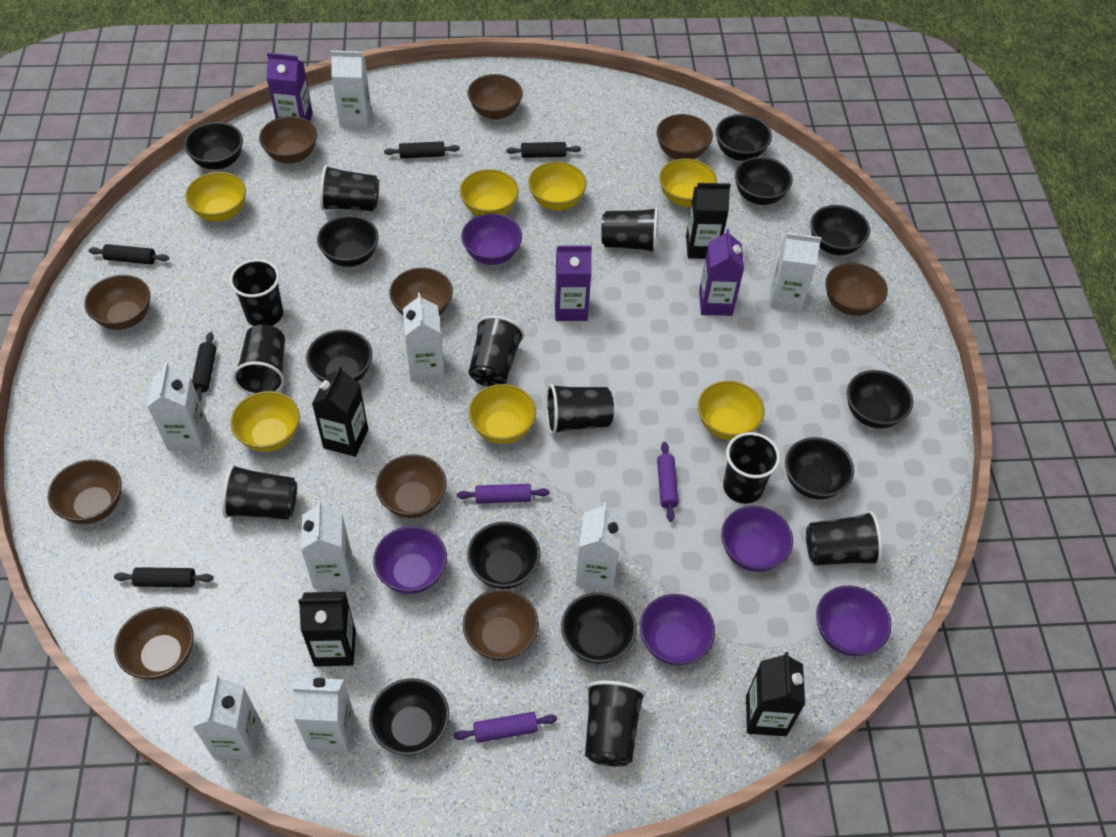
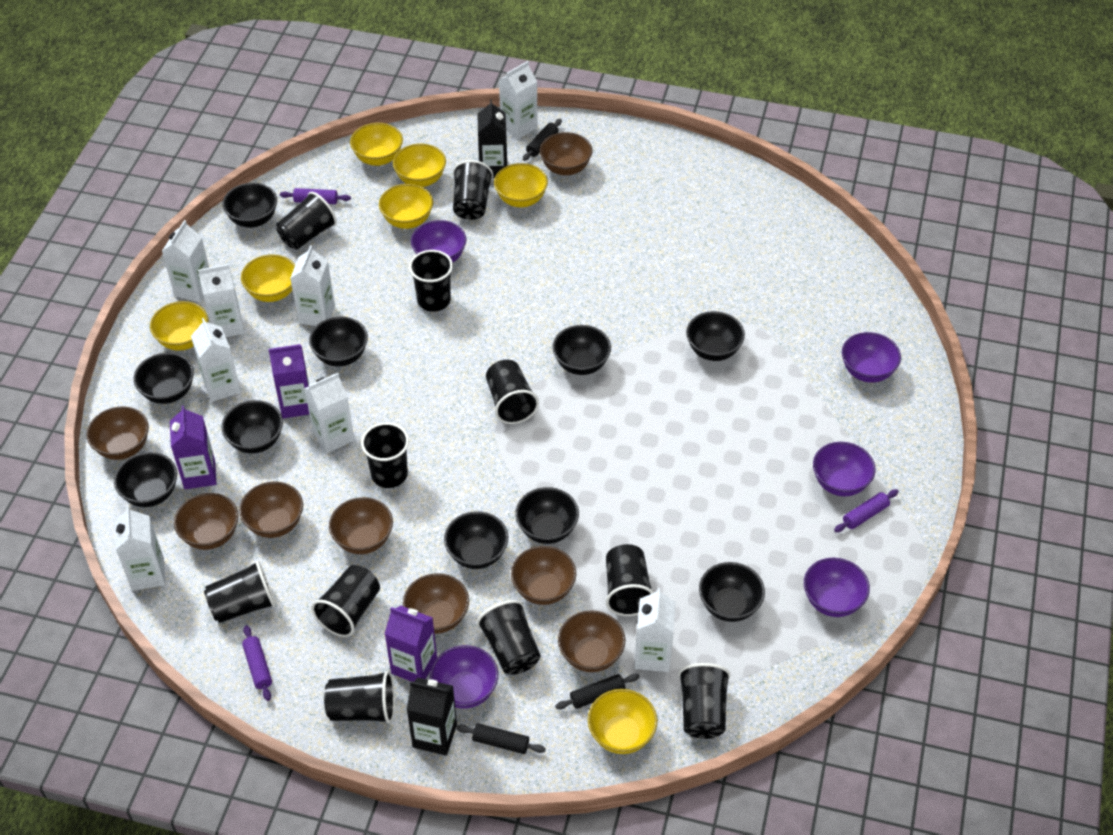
black bowl: 11 -> 10
black carton: 4 -> 2
black cup: 10 -> 11
black rolling pin: 5 -> 3
brown bowl: 10 -> 8

